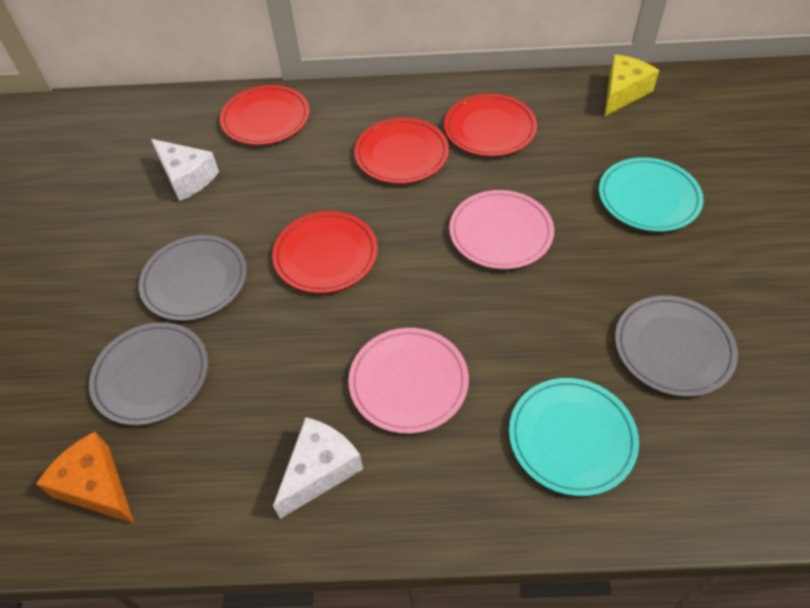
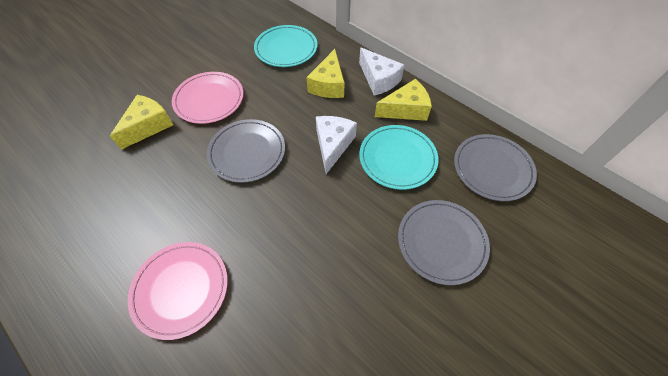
orange cheese: 1 -> 0
red plate: 4 -> 0
yellow cheese: 1 -> 3

